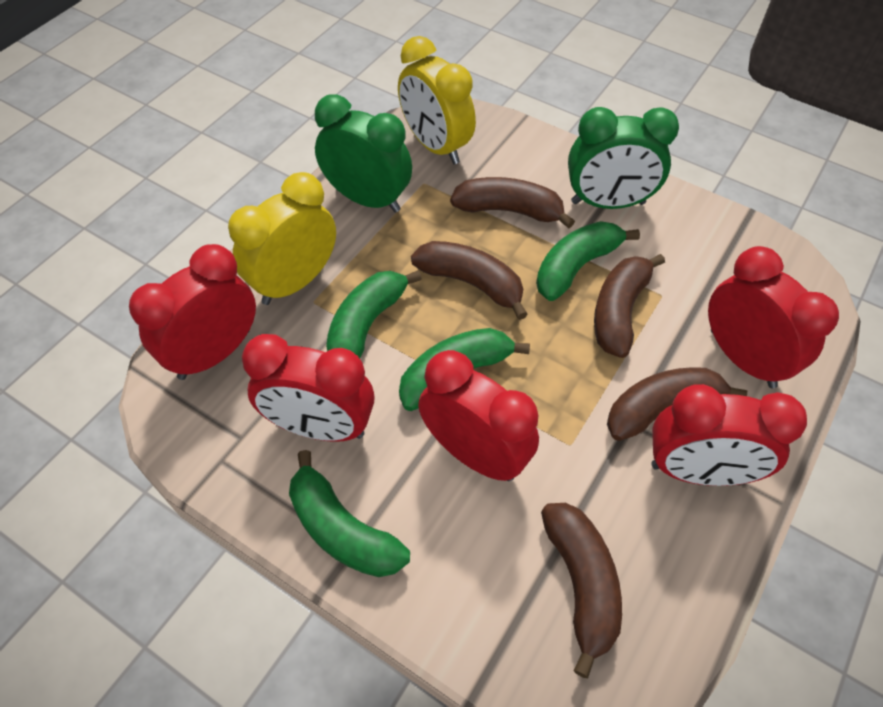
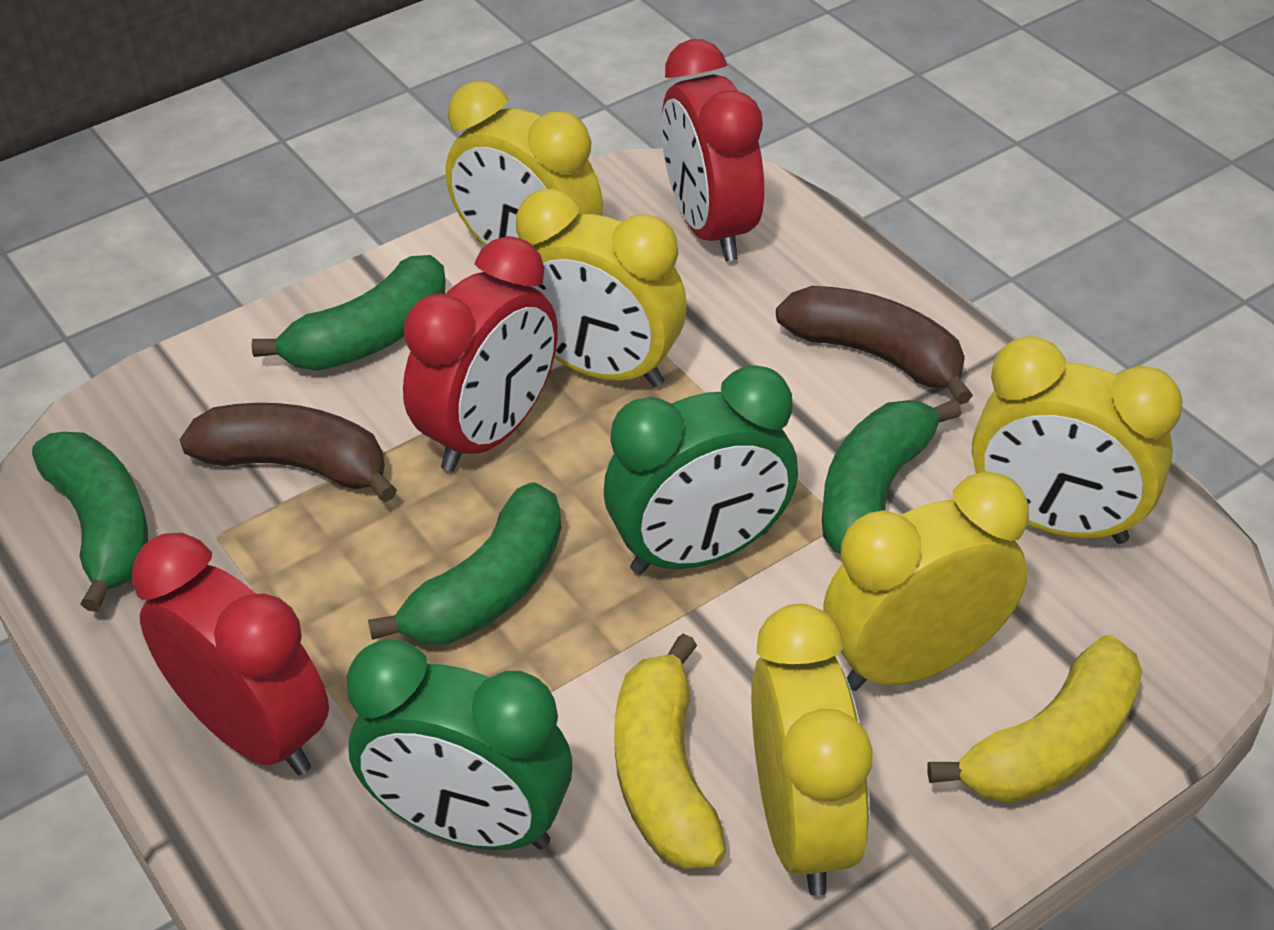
brown banana: 5 -> 2
red clock: 5 -> 3
yellow banana: 0 -> 2
yellow clock: 2 -> 5

